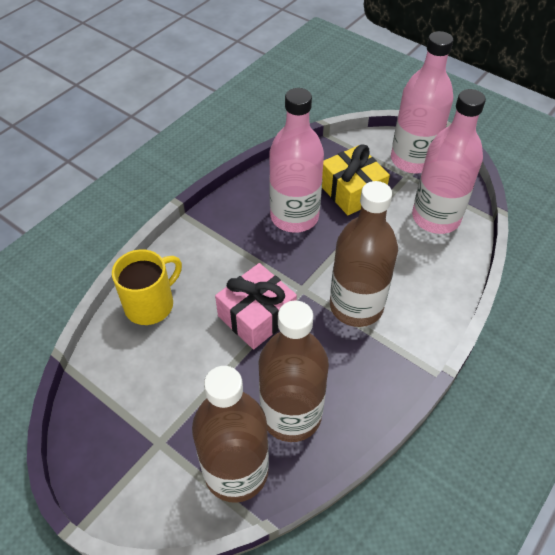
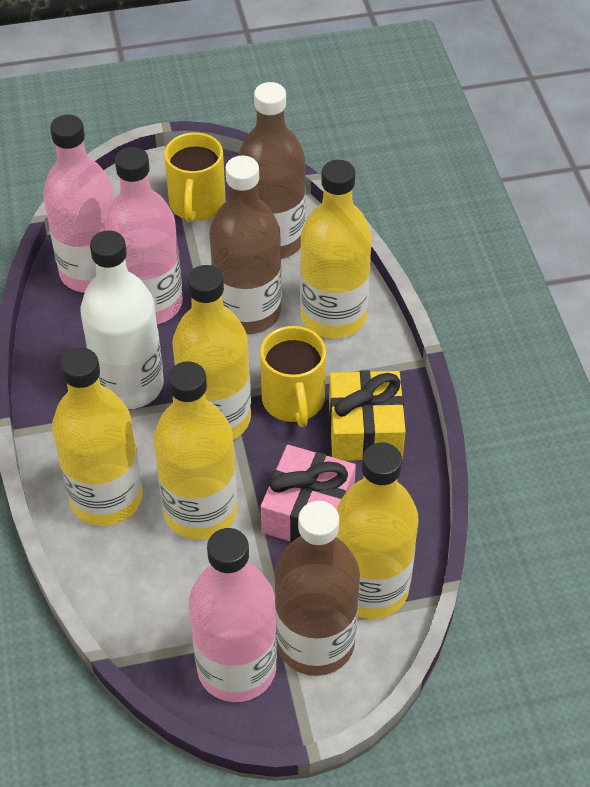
white bottle: 0 -> 1
yellow bottle: 0 -> 5
yellow mug: 1 -> 2

